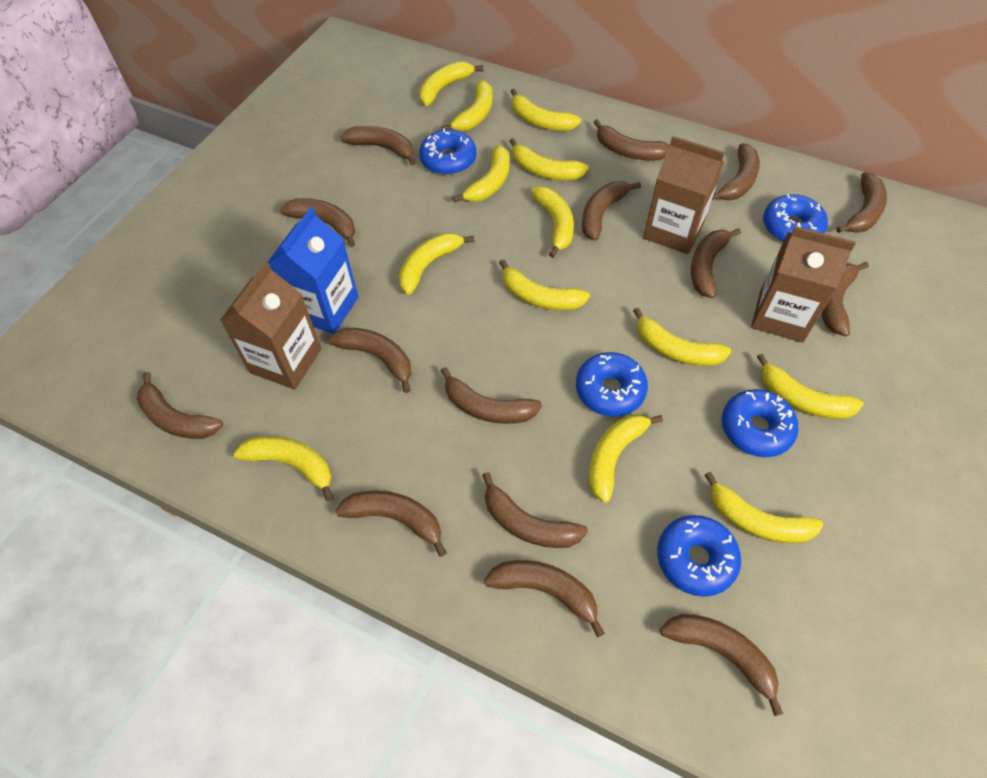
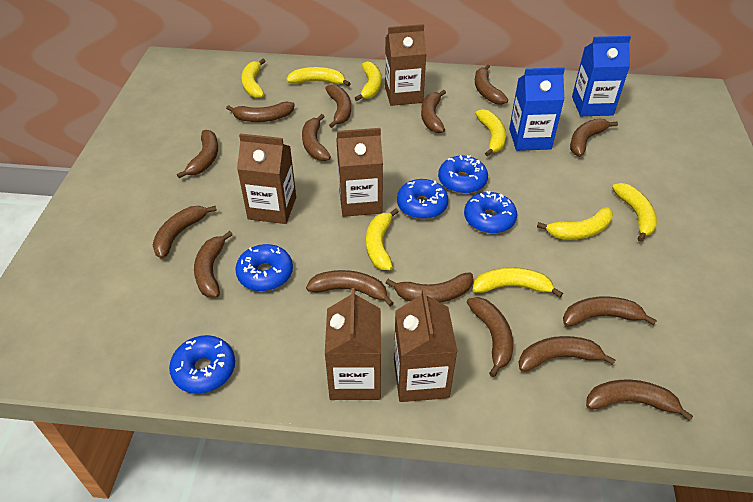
blue carton: 1 -> 2
brown carton: 3 -> 5
yellow banana: 13 -> 8

